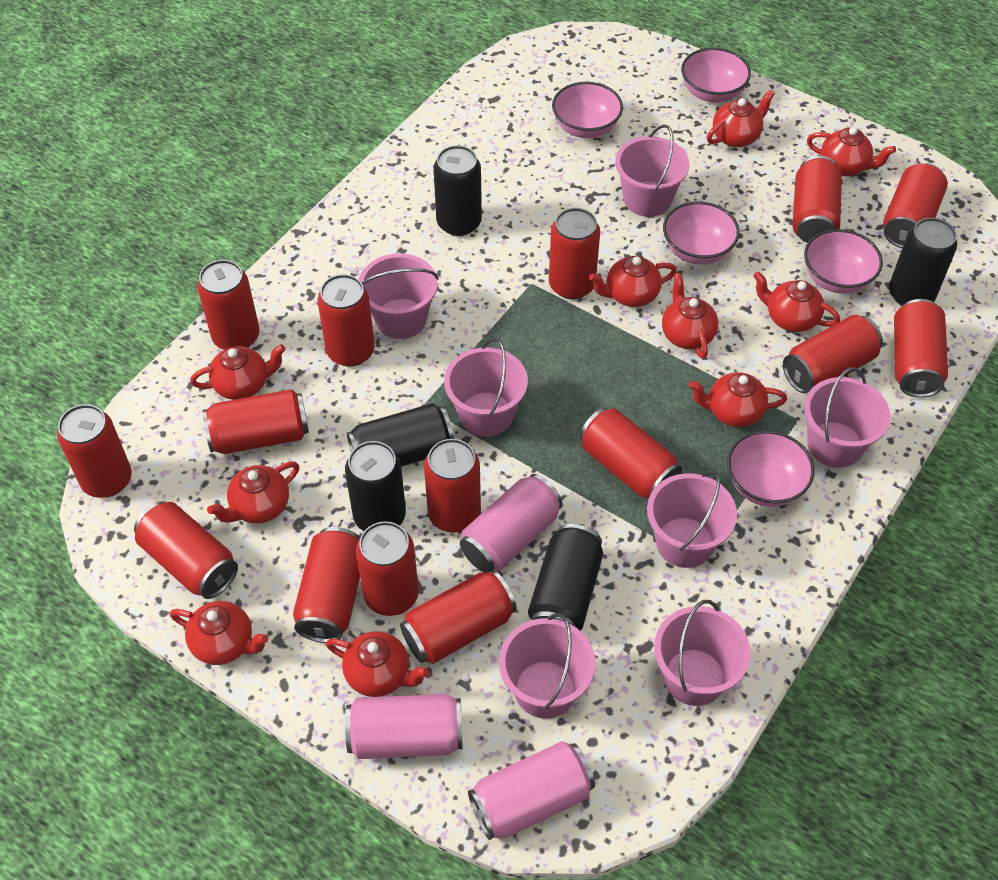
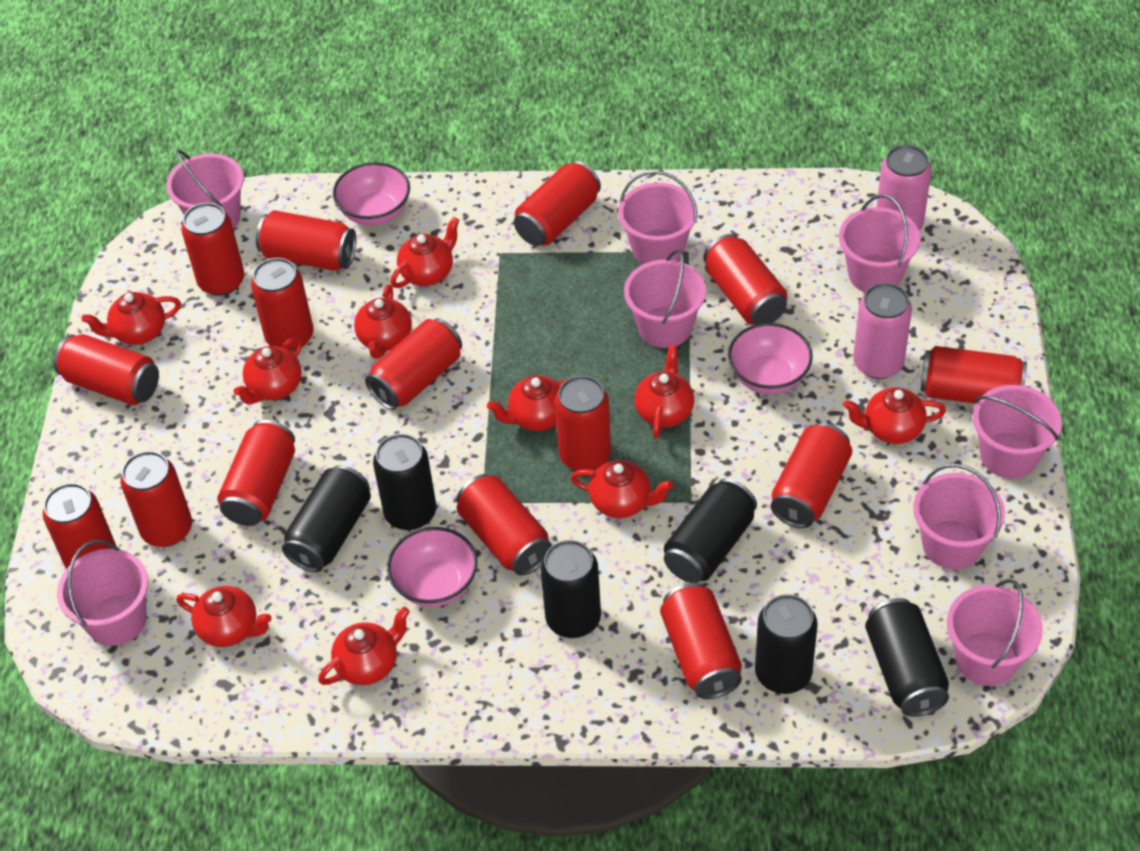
black can: 5 -> 6
pink bowl: 5 -> 3
pink bucket: 7 -> 8
pink can: 3 -> 2

